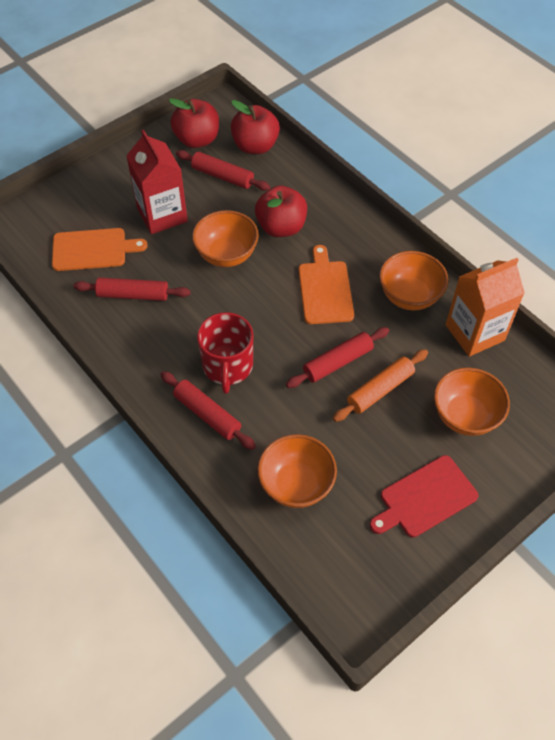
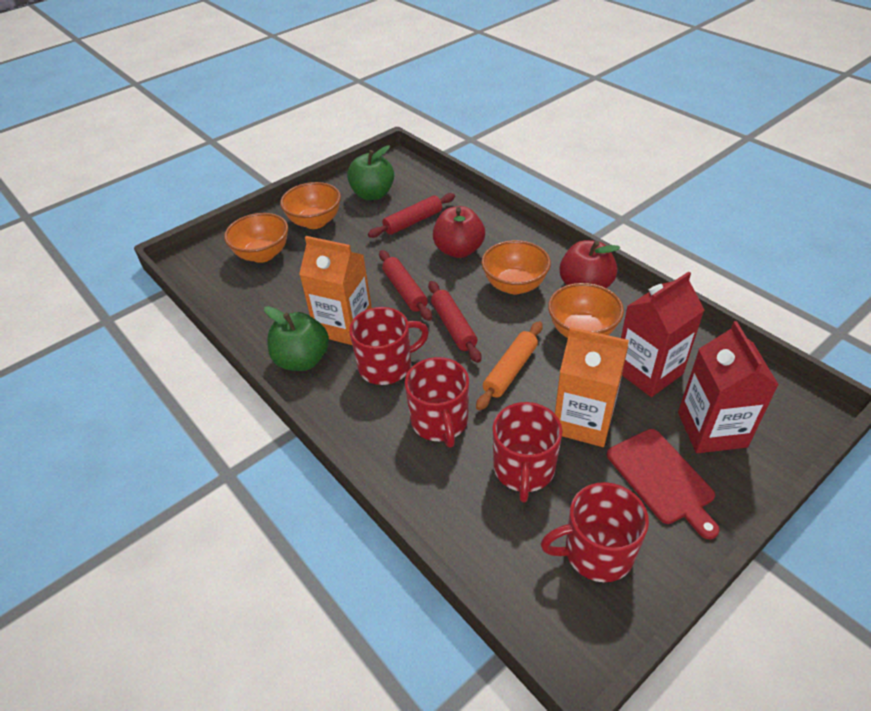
green apple: 0 -> 2
orange carton: 1 -> 2
orange cutting board: 2 -> 0
red apple: 3 -> 2
red carton: 1 -> 2
red mug: 1 -> 4
red rolling pin: 4 -> 3

